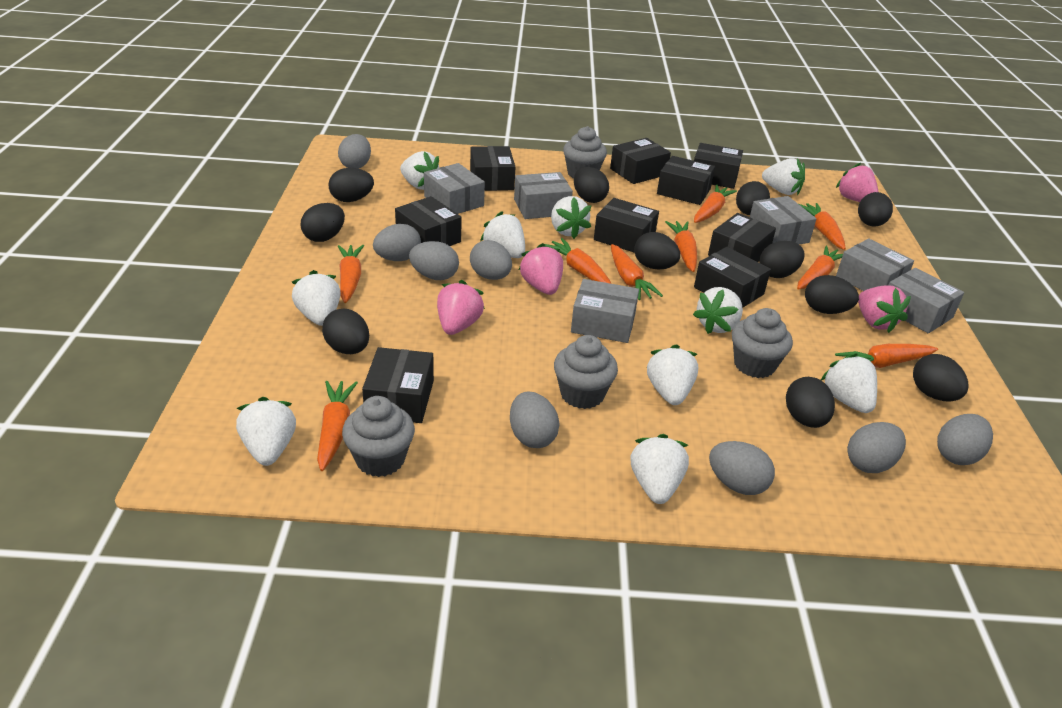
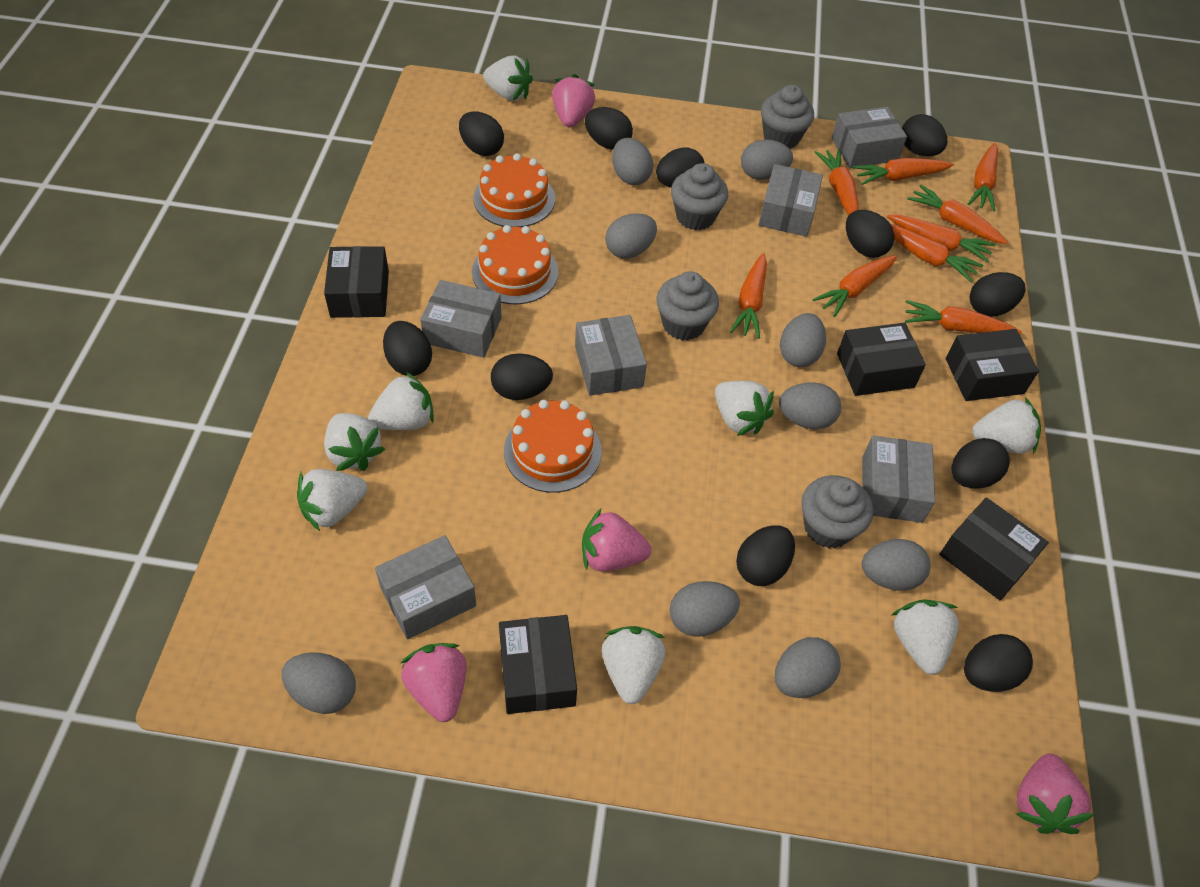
black box: 9 -> 5
grey egg: 8 -> 9
orange cake: 0 -> 3
white strawberry: 10 -> 8

